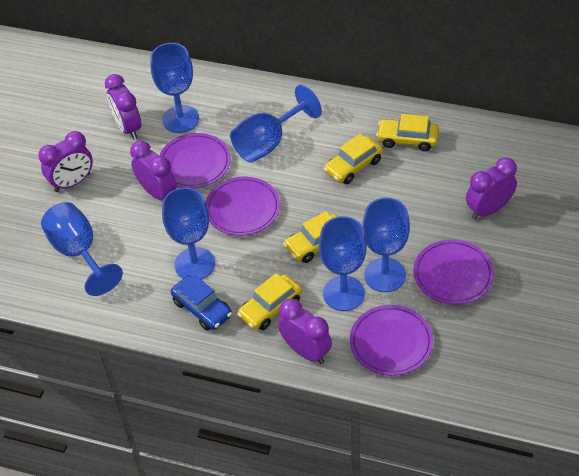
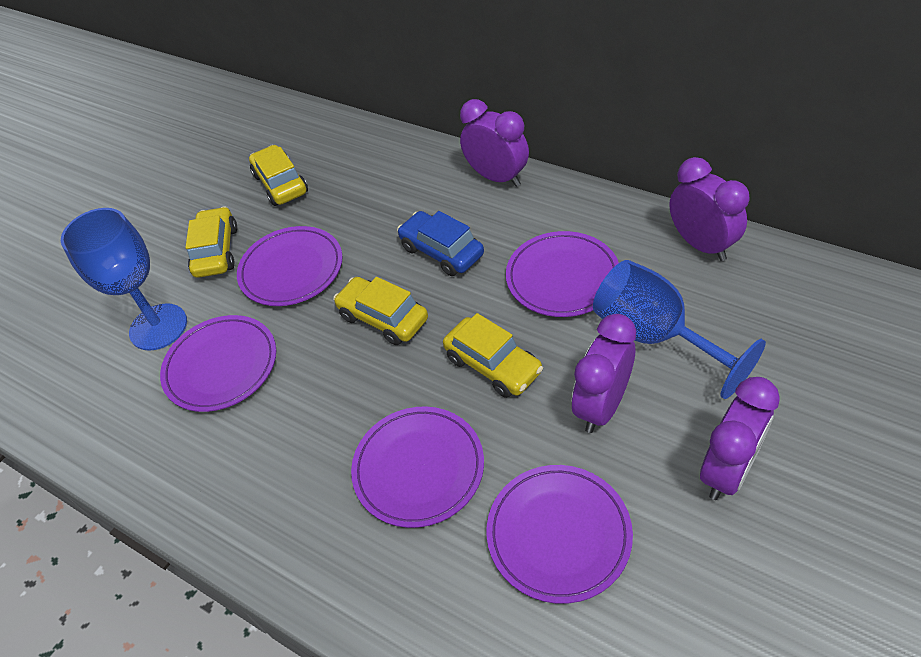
blue goblet: 6 -> 2
purple clock: 5 -> 4
purple plate: 4 -> 5

